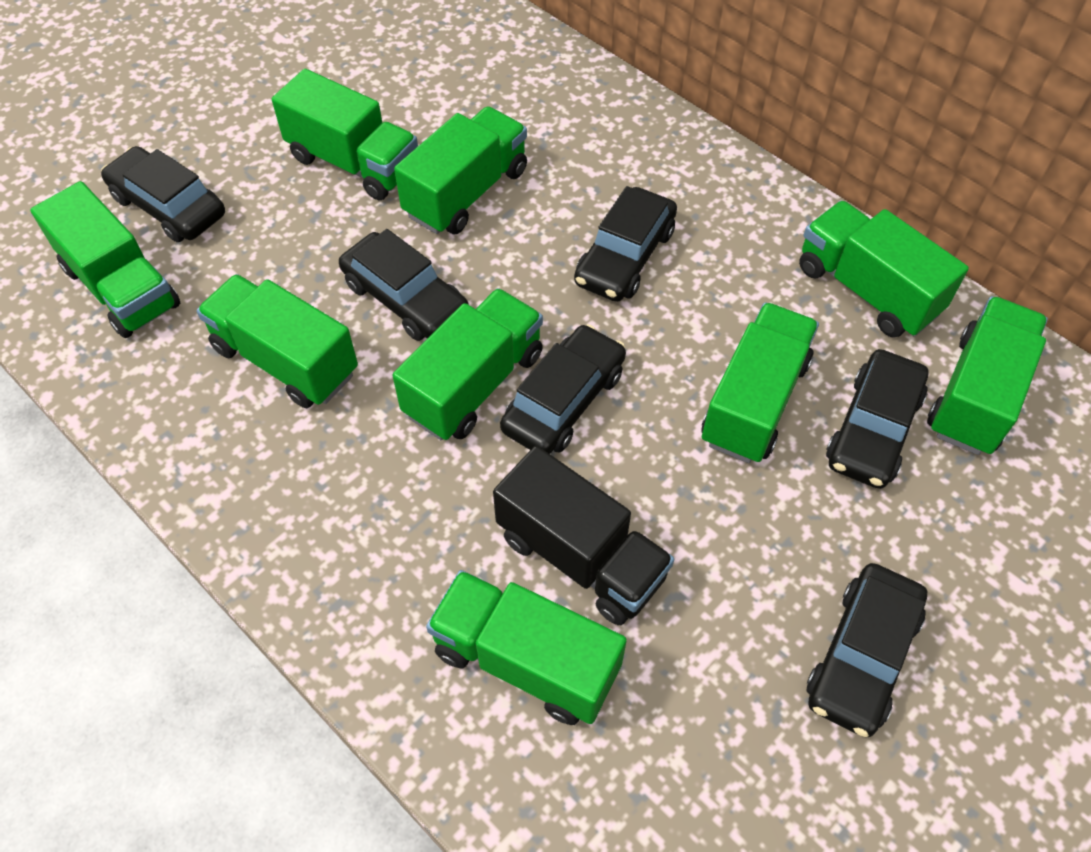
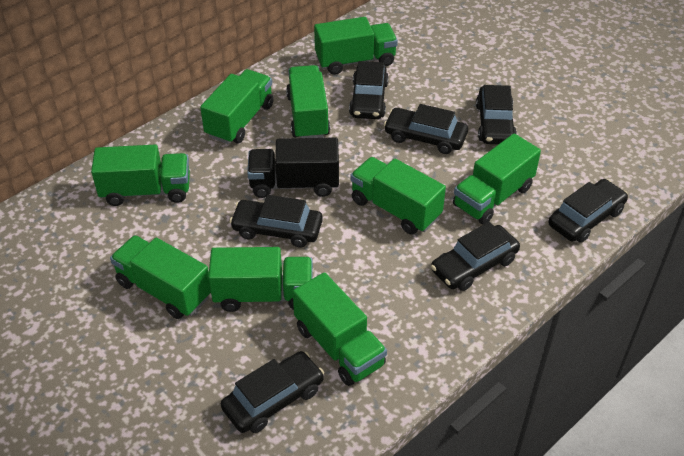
black car: 6 -> 7

